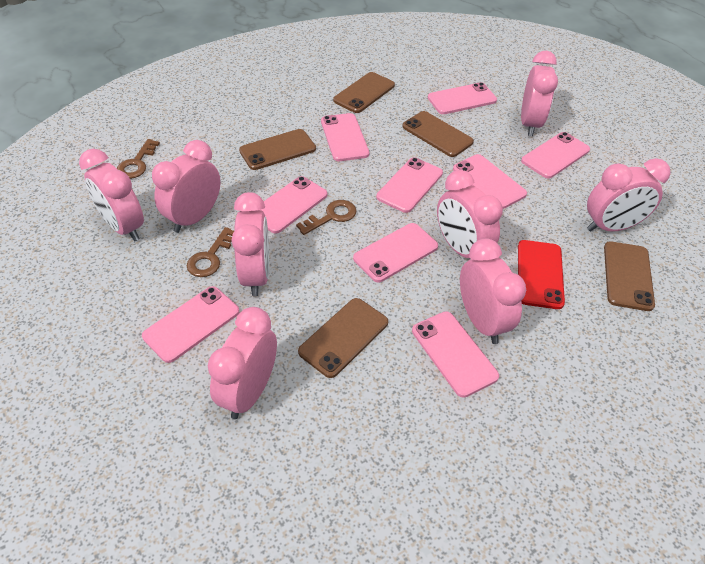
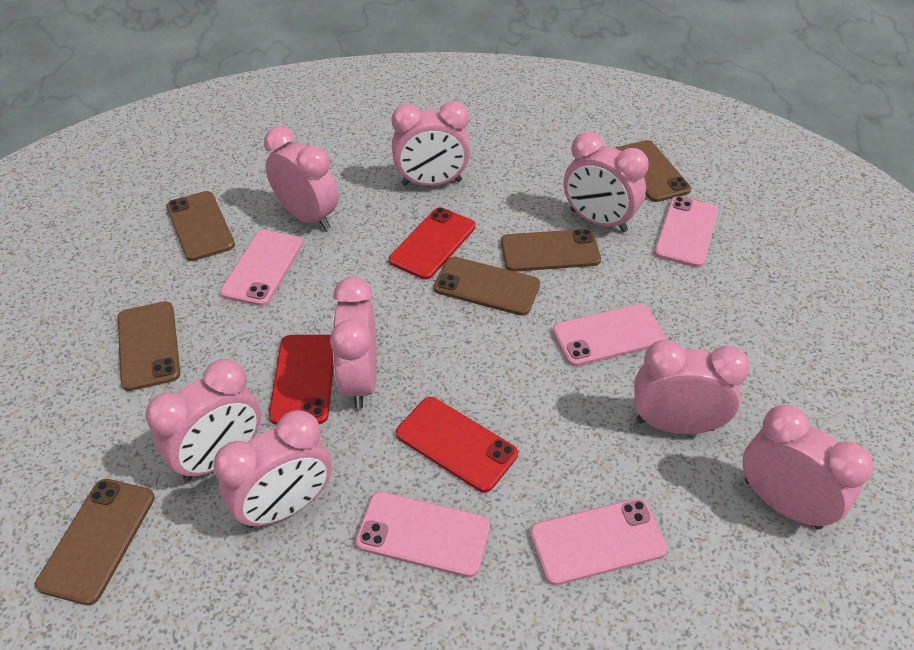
brown key: 3 -> 0
brown phone: 5 -> 6
pink phone: 9 -> 5
red phone: 1 -> 3

